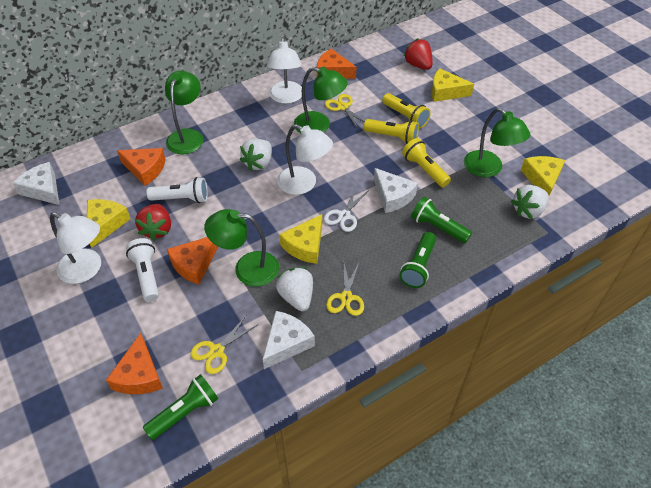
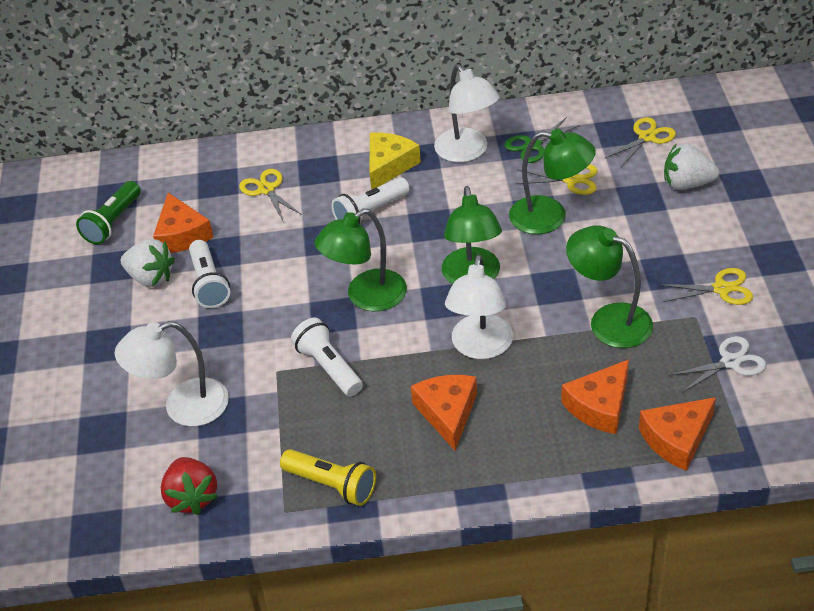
green flashlight: 3 -> 1
green scissors: 0 -> 1
red strawberry: 2 -> 1
white cheese: 3 -> 0
white flashlight: 2 -> 3
white strawberry: 3 -> 2
yellow cheese: 4 -> 1
yellow flashlight: 3 -> 1
yellow scissors: 3 -> 4

